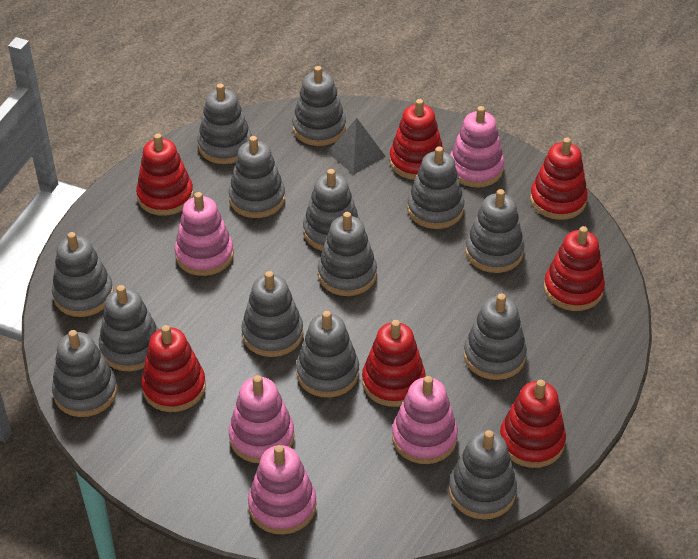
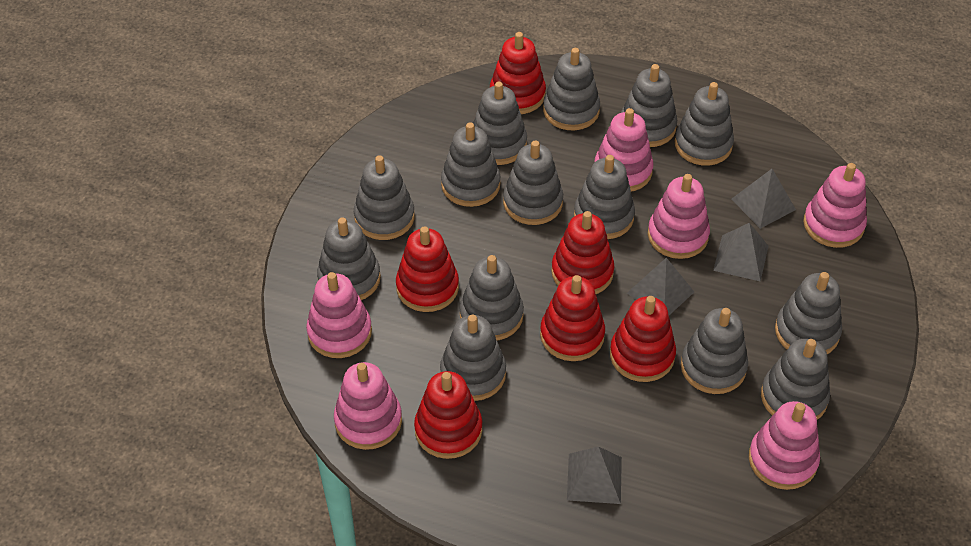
grey pyramid: 1 -> 4
pink stacking toy: 5 -> 6
red stacking toy: 7 -> 6

